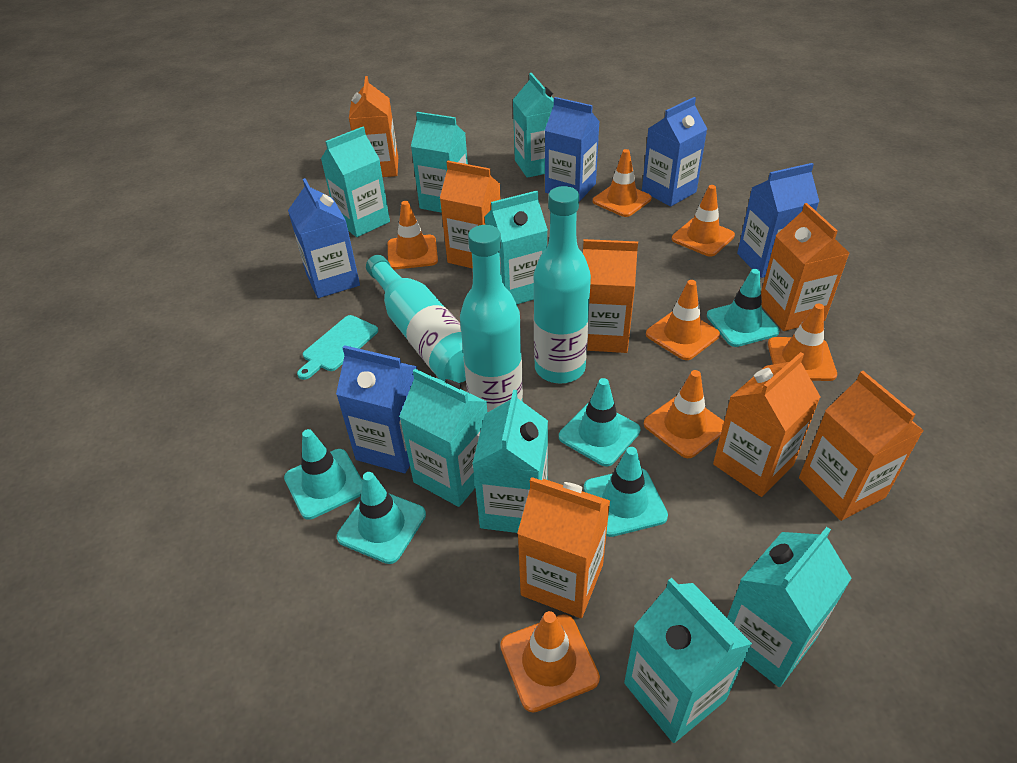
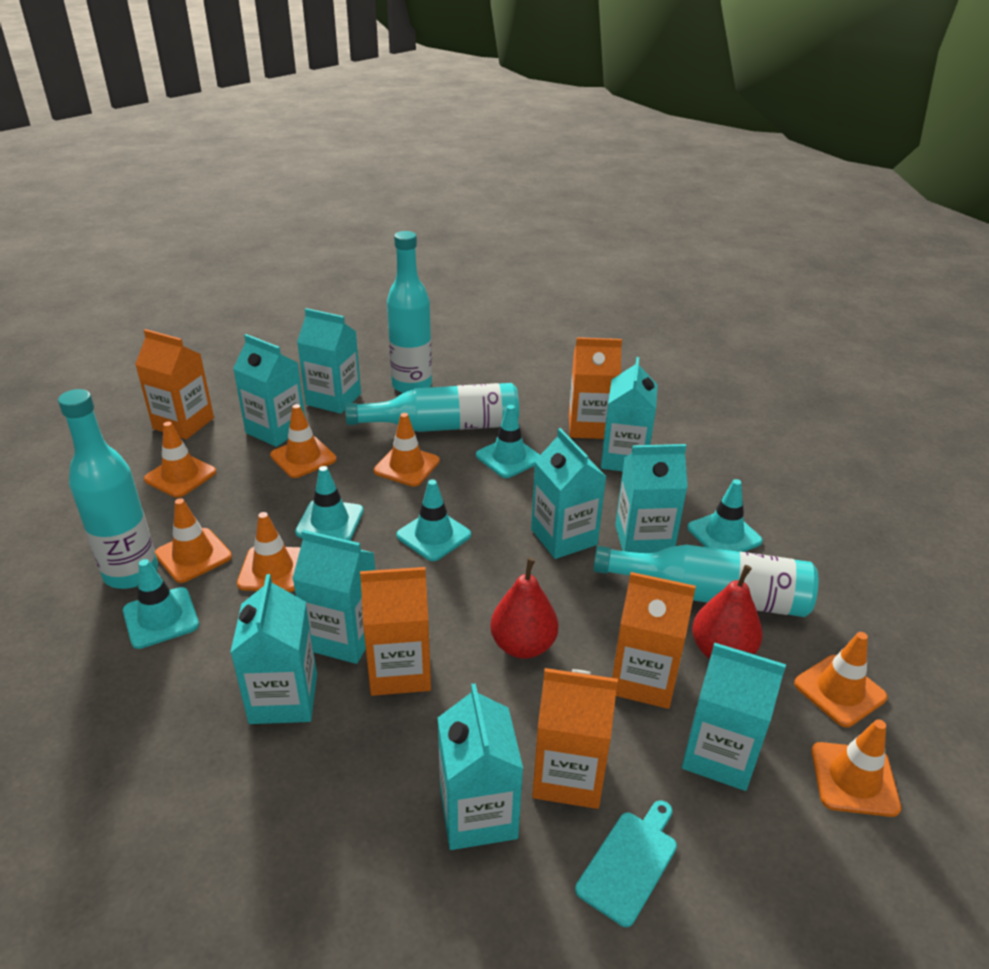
blue carton: 5 -> 0
orange carton: 7 -> 5
red pear: 0 -> 2
turquoise bottle: 3 -> 4
turquoise carton: 8 -> 9

